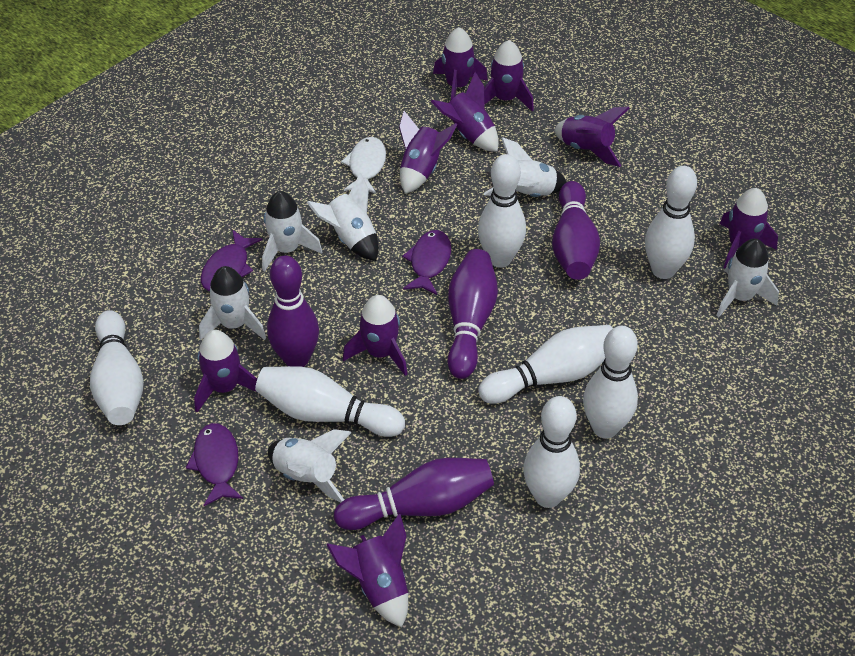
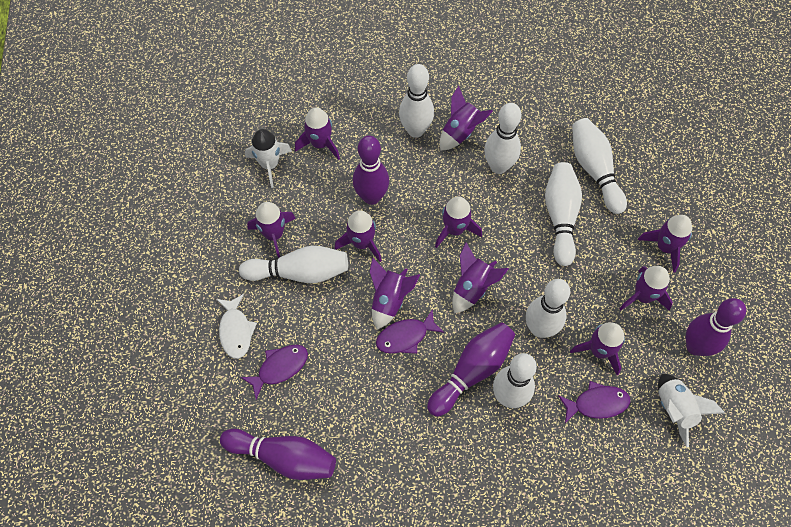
purple rocket: 9 -> 10
white rocket: 6 -> 2

